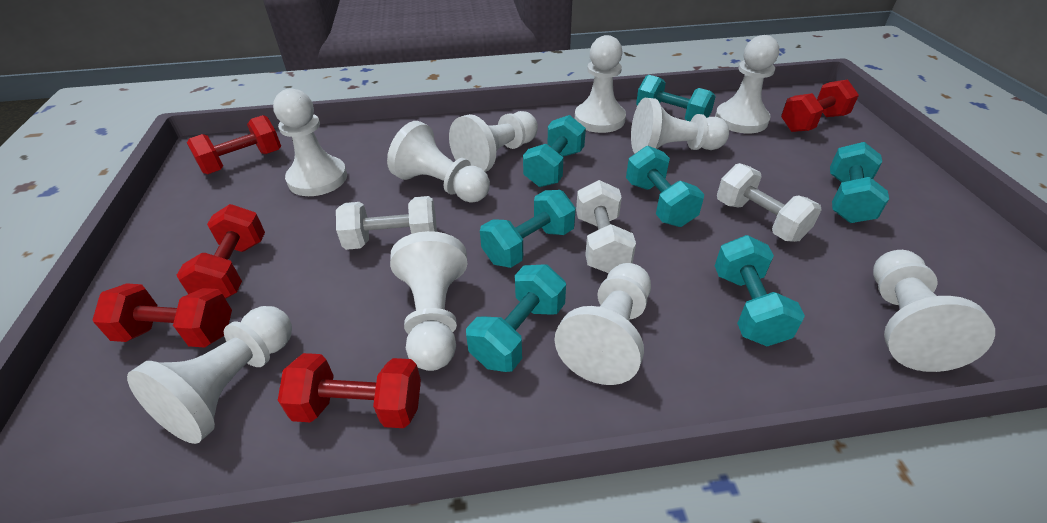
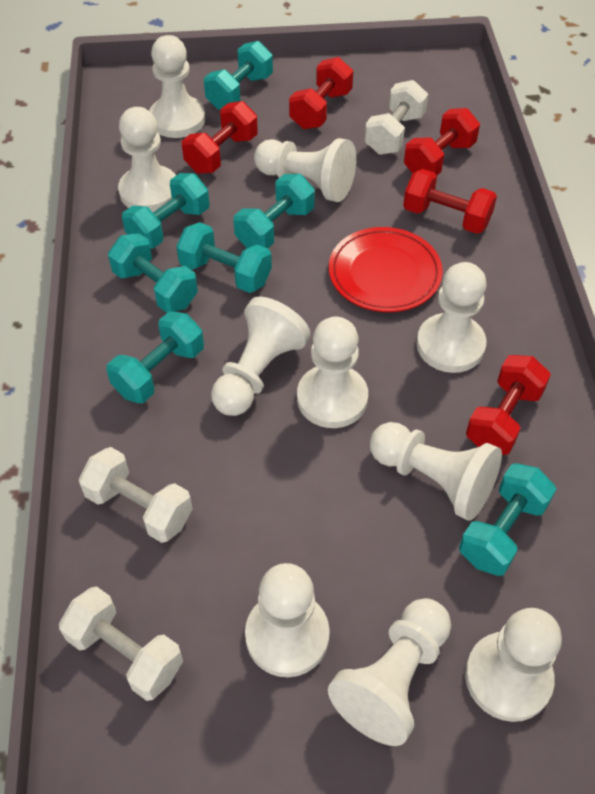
red plate: 0 -> 1

